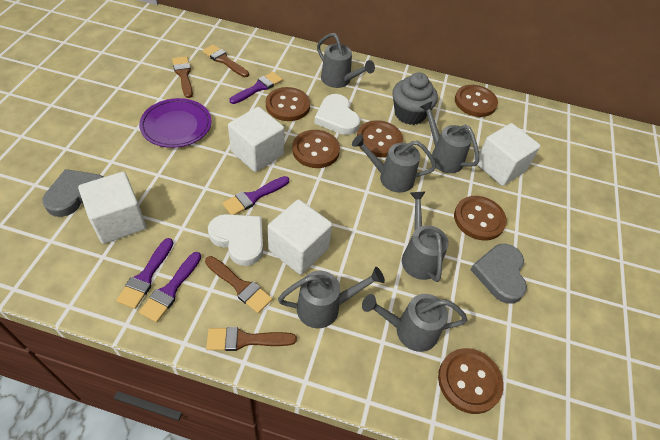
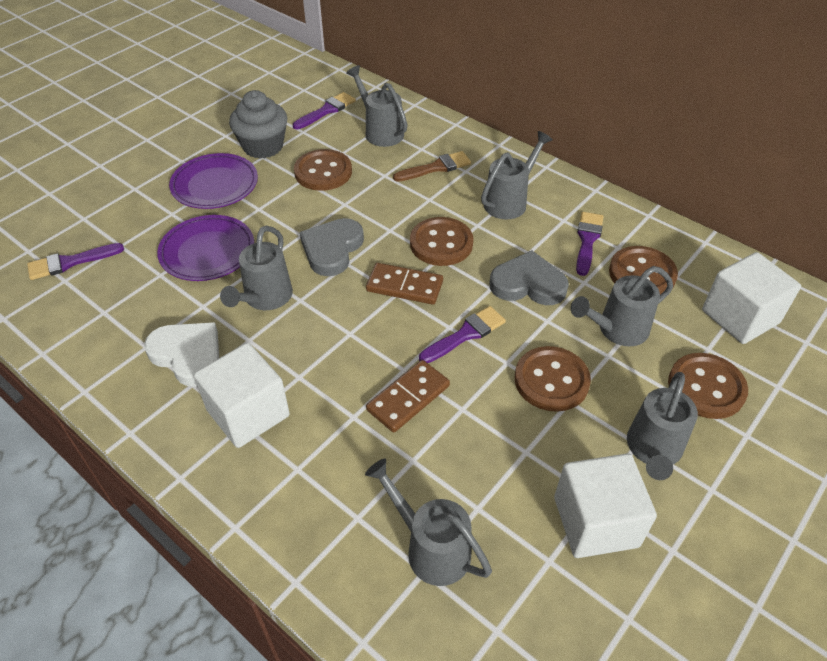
brown brush: 4 -> 1
brown button: 6 -> 5
brown domino: 0 -> 2
purple plate: 1 -> 2
white cube: 4 -> 3
white heart: 2 -> 1

